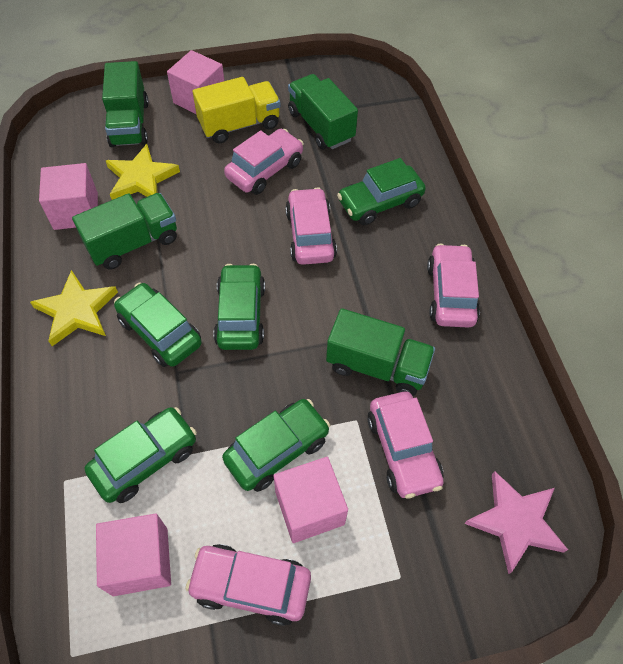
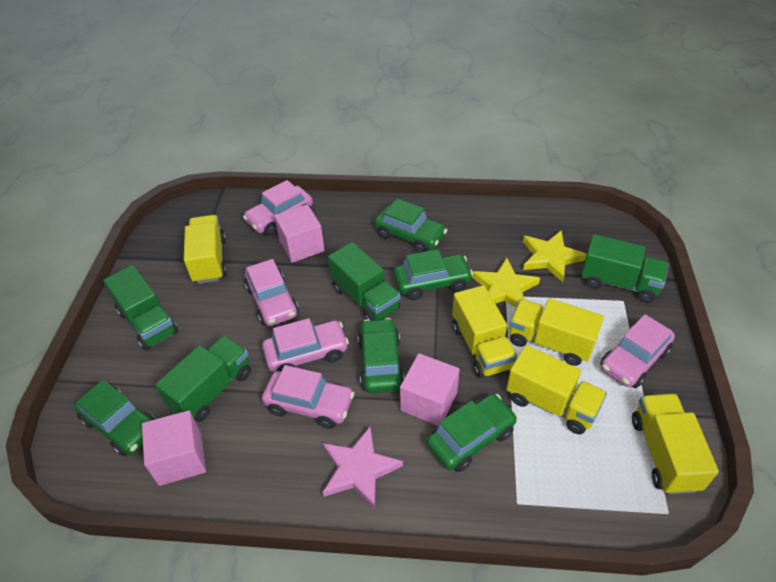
pink cube: 4 -> 3
yellow truck: 1 -> 5

